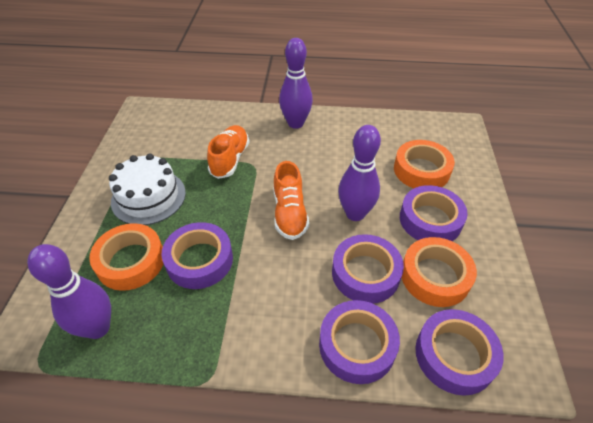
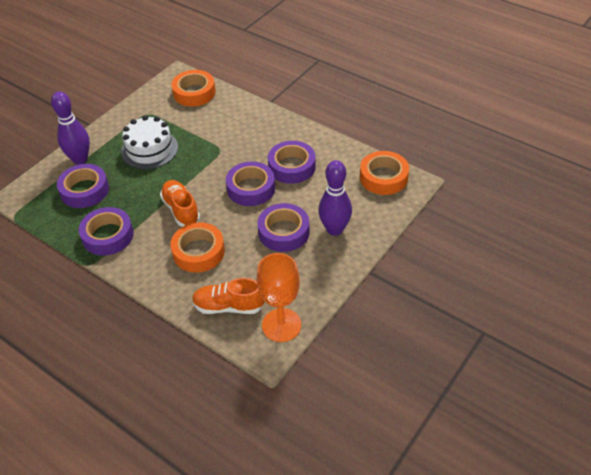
orange goblet: 0 -> 1
purple bowling pin: 3 -> 2

